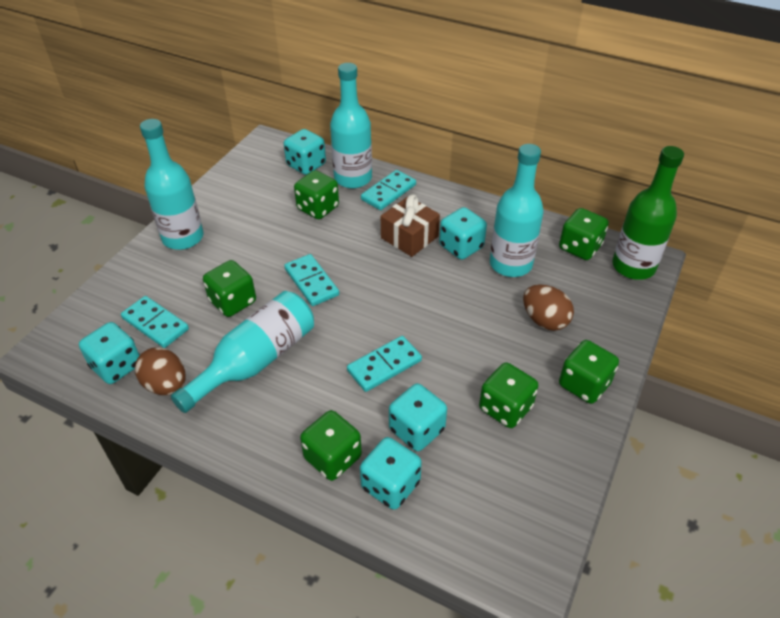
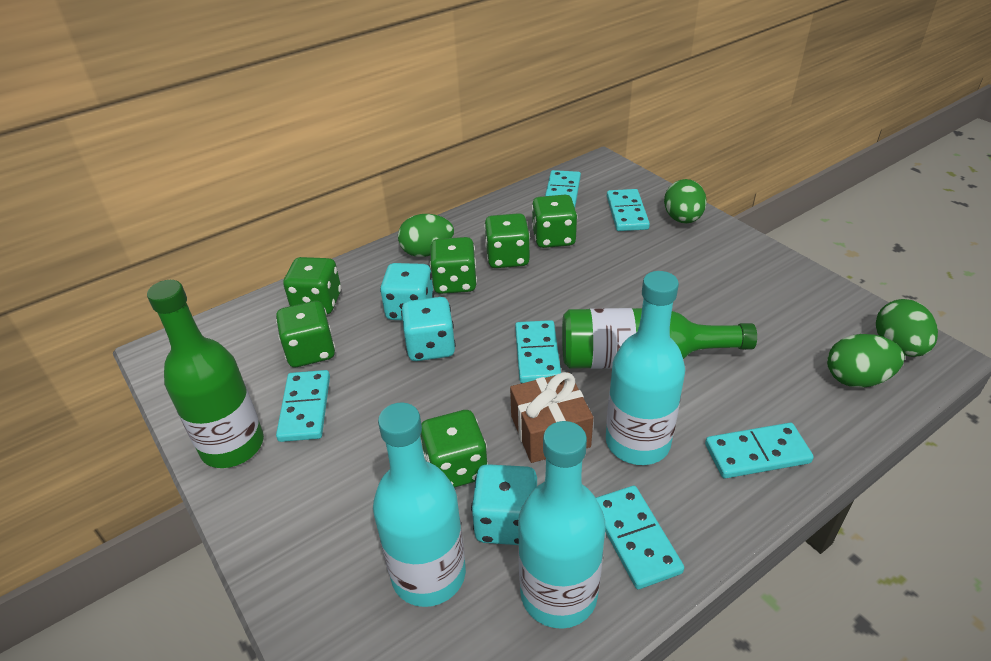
brown egg: 2 -> 0
green bottle: 1 -> 2
green egg: 0 -> 4
turquoise bottle: 4 -> 3
turquoise dice: 5 -> 3
turquoise domino: 4 -> 6

